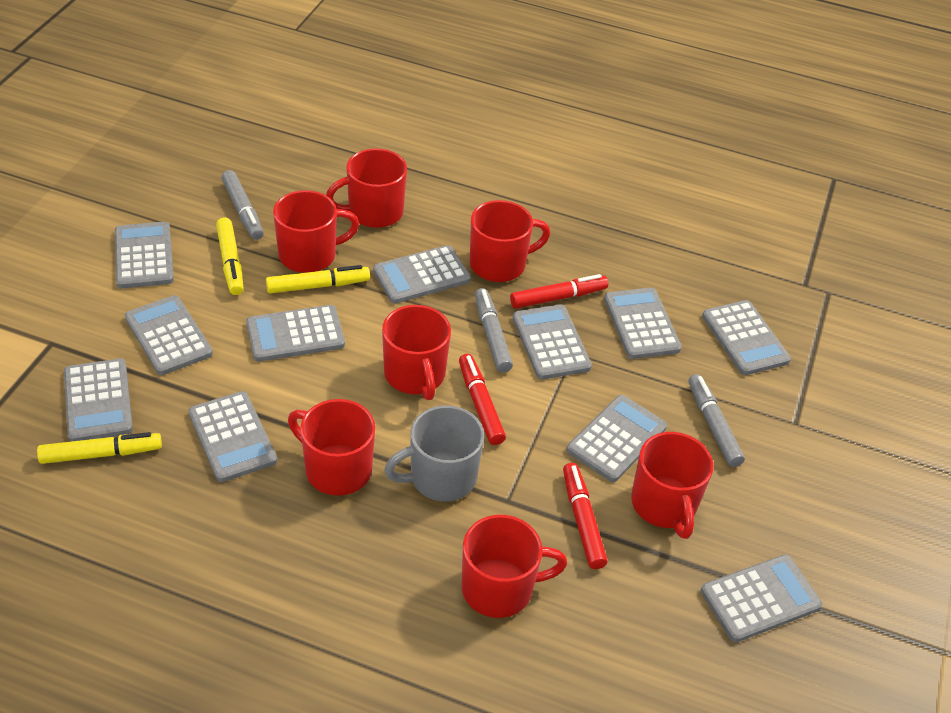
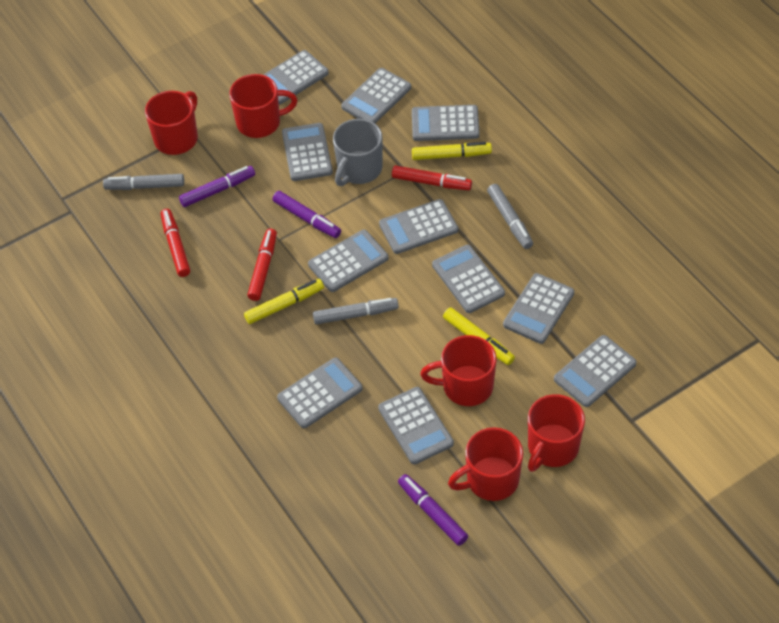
purple marker: 0 -> 3
red mug: 7 -> 5

